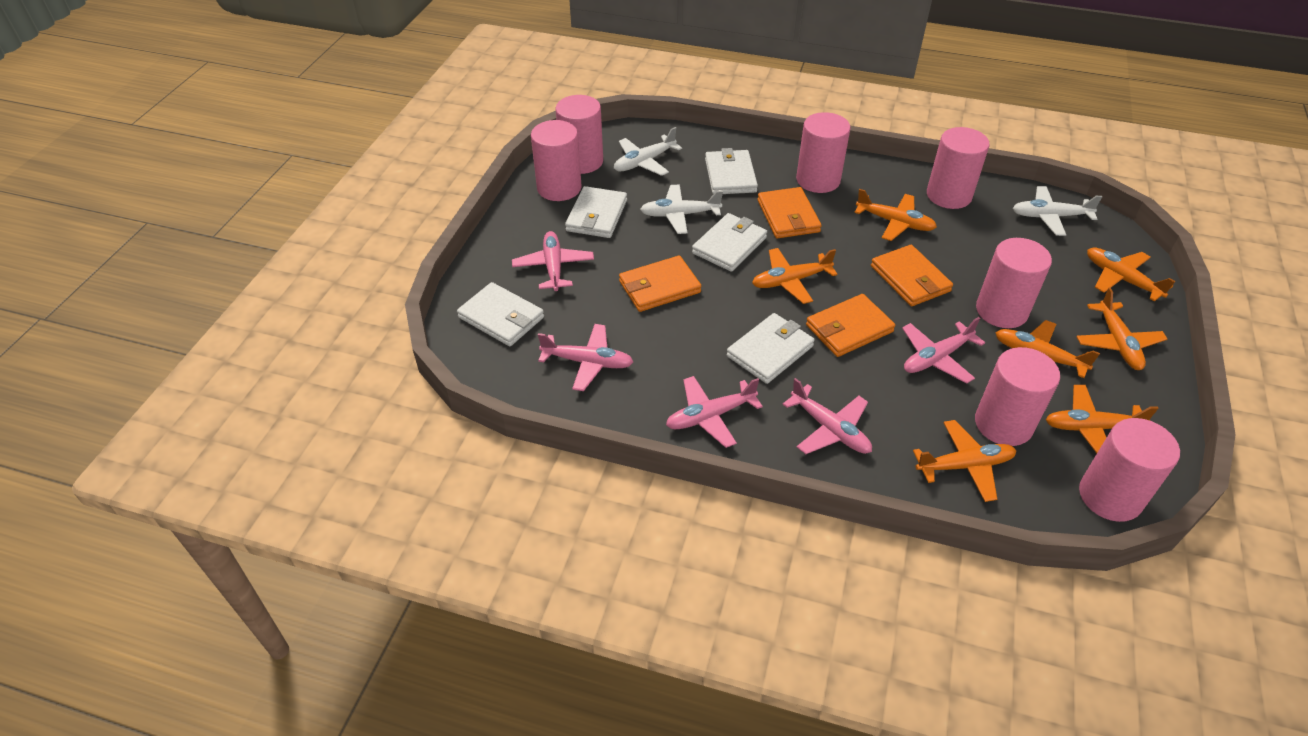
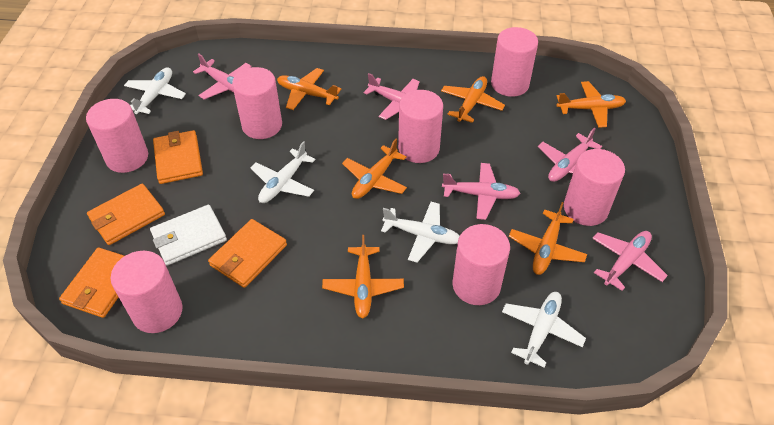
orange plane: 7 -> 6
white plane: 3 -> 4
white wallet: 5 -> 1

